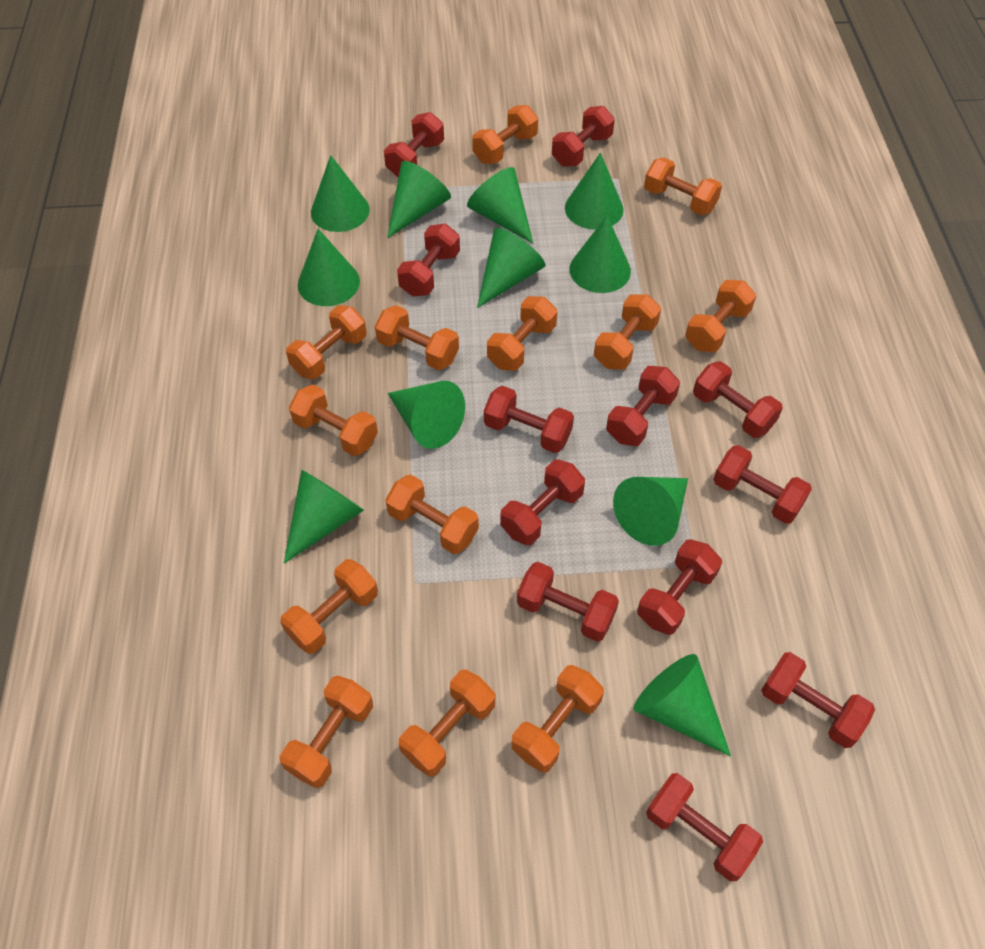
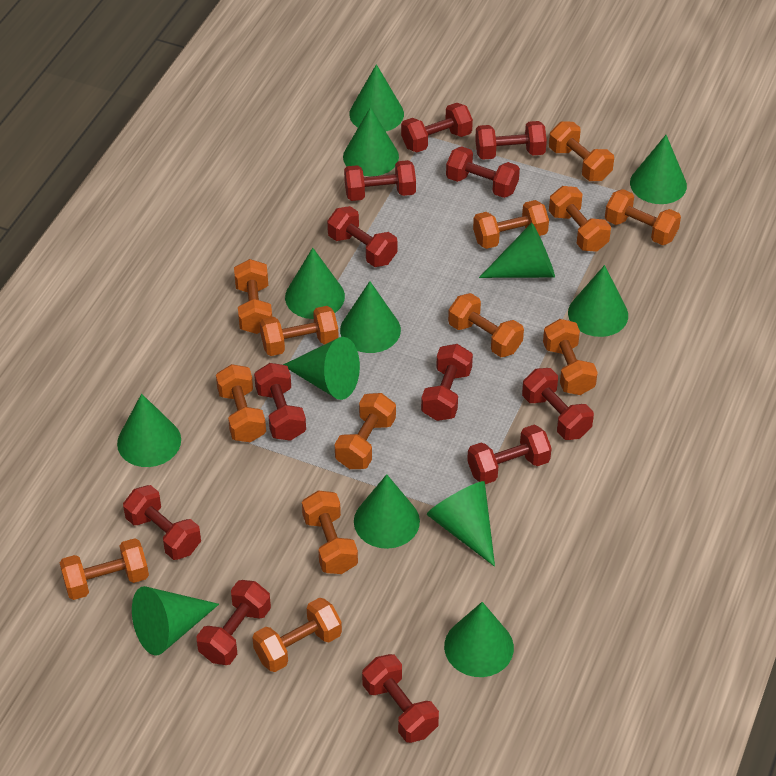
green cone: 11 -> 13

